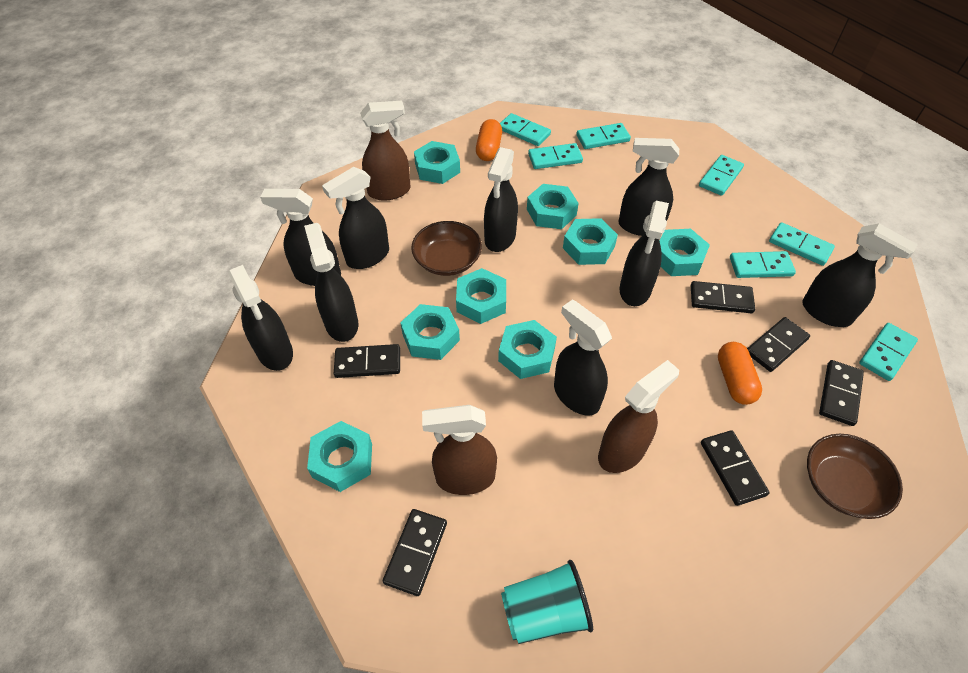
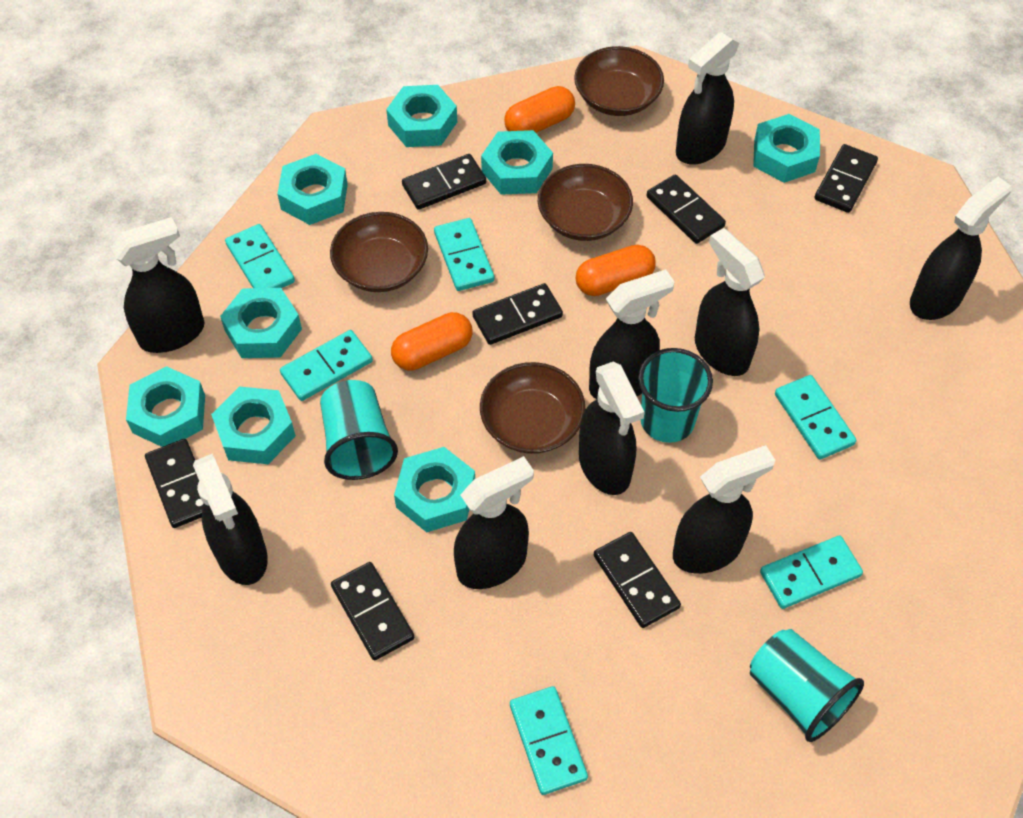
black domino: 6 -> 7
brown bowl: 2 -> 4
brown spray bottle: 3 -> 0
orange capsule: 2 -> 3
turquoise cup: 1 -> 3
turquoise domino: 7 -> 6

